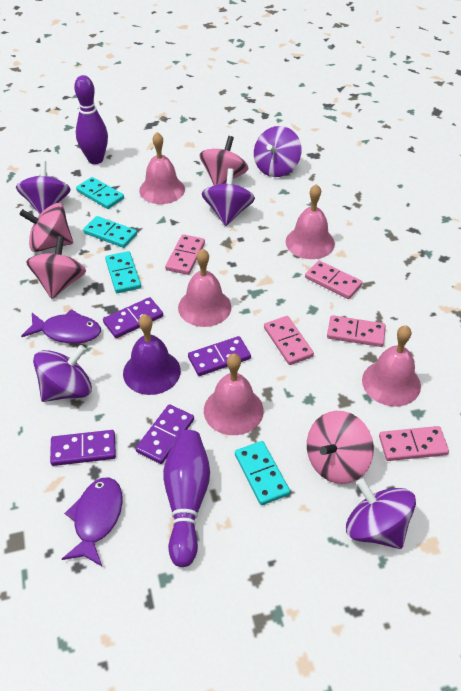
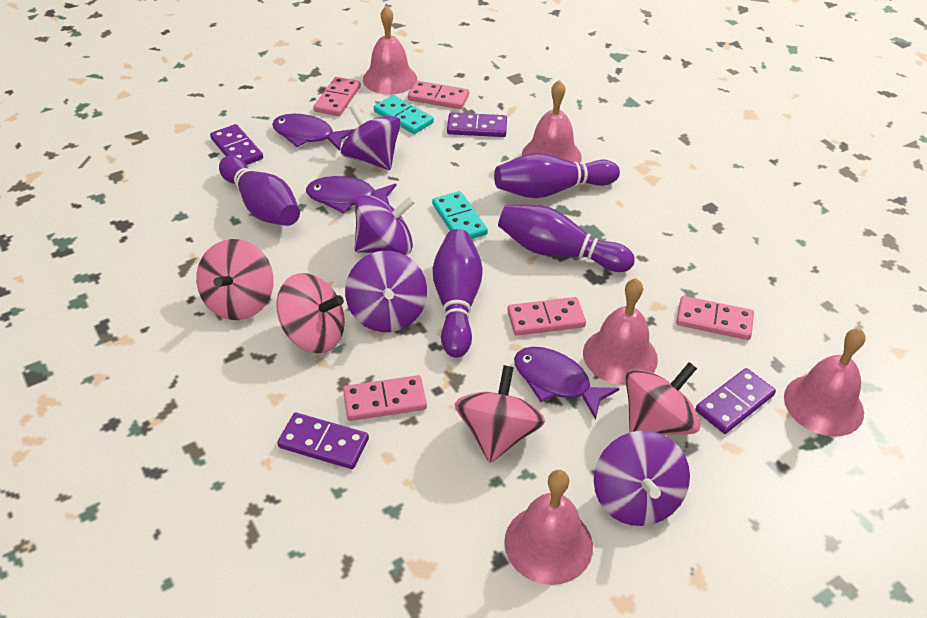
purple bell: 1 -> 0
purple bowling pin: 2 -> 4
purple fish: 2 -> 3
purple spinning top: 5 -> 4
turquoise domino: 4 -> 2

